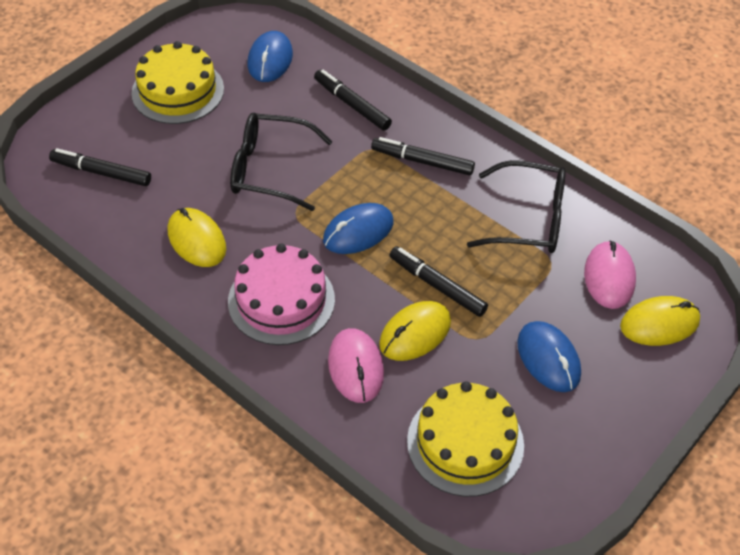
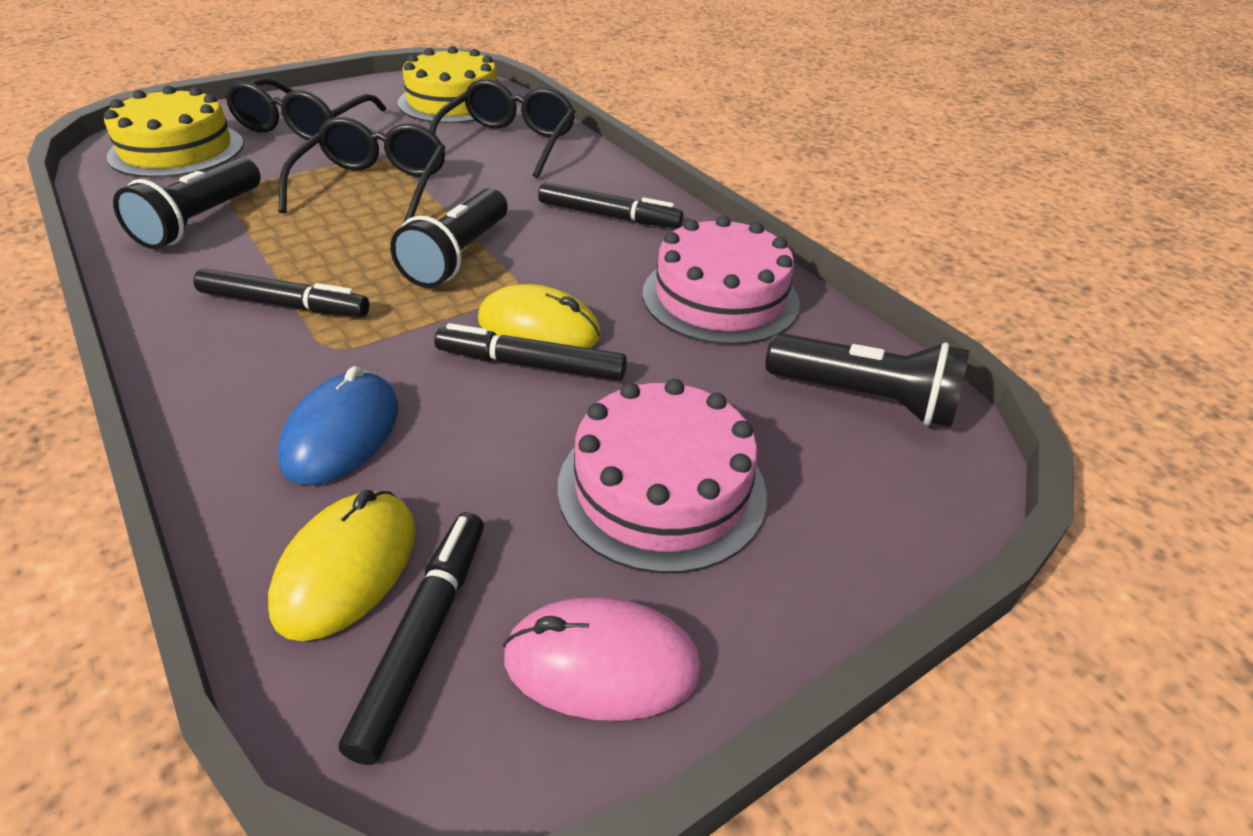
black flashlight: 0 -> 3
black glasses: 2 -> 3
blue mouse: 3 -> 1
pink cake: 1 -> 2
pink mouse: 2 -> 1
yellow mouse: 3 -> 2

